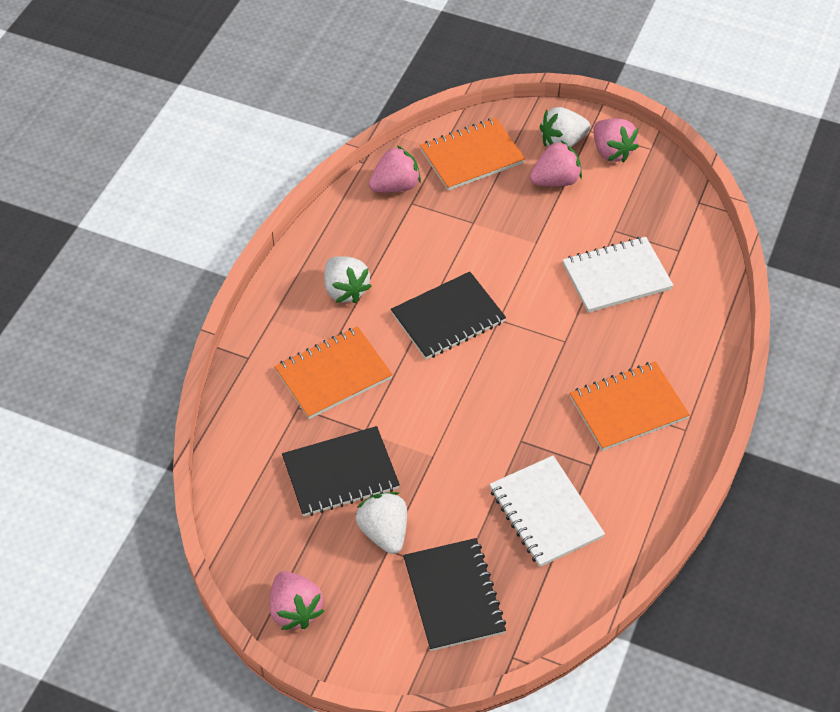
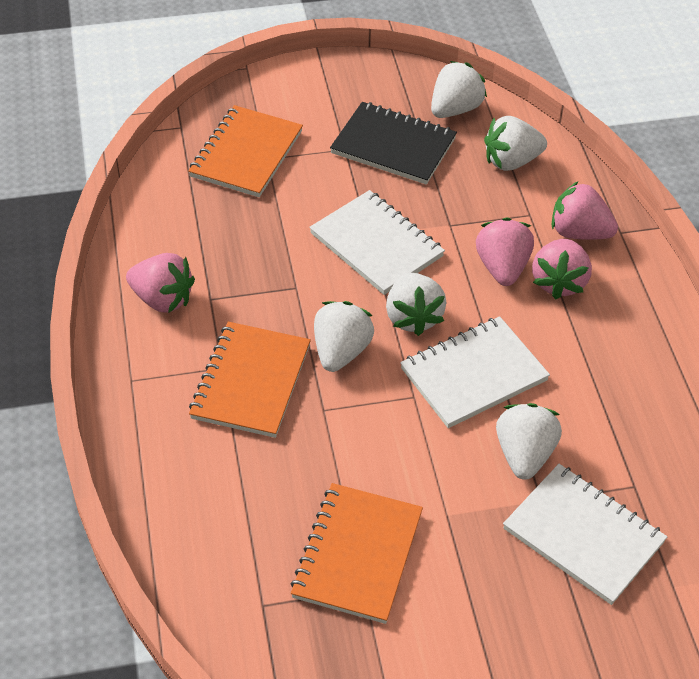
black notebook: 3 -> 1
white notebook: 2 -> 3
white strawberry: 3 -> 5

